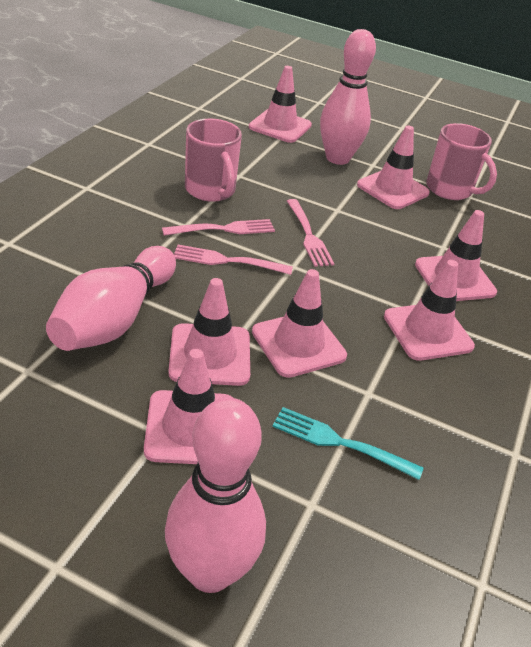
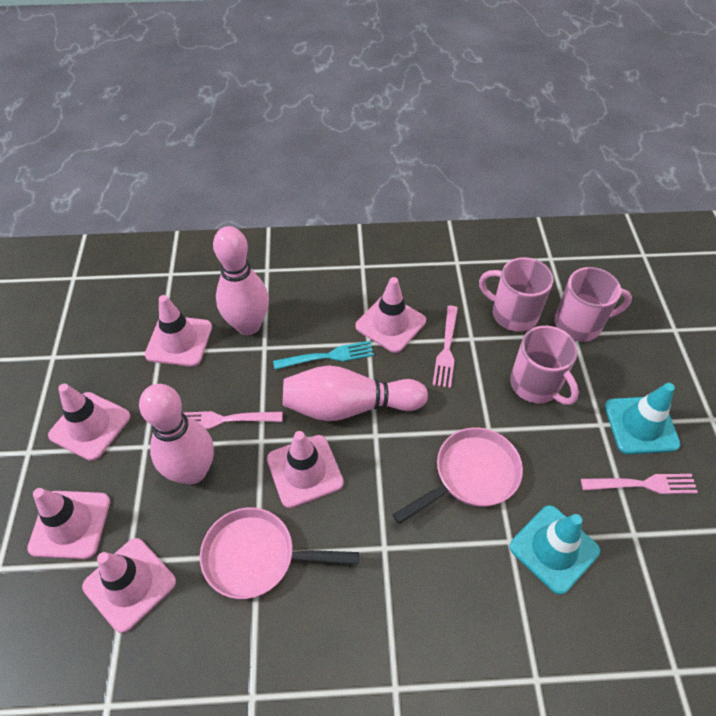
pink mug: 2 -> 3
pink pan: 0 -> 2
pink traffic cone: 7 -> 6
turquoise traffic cone: 0 -> 2

